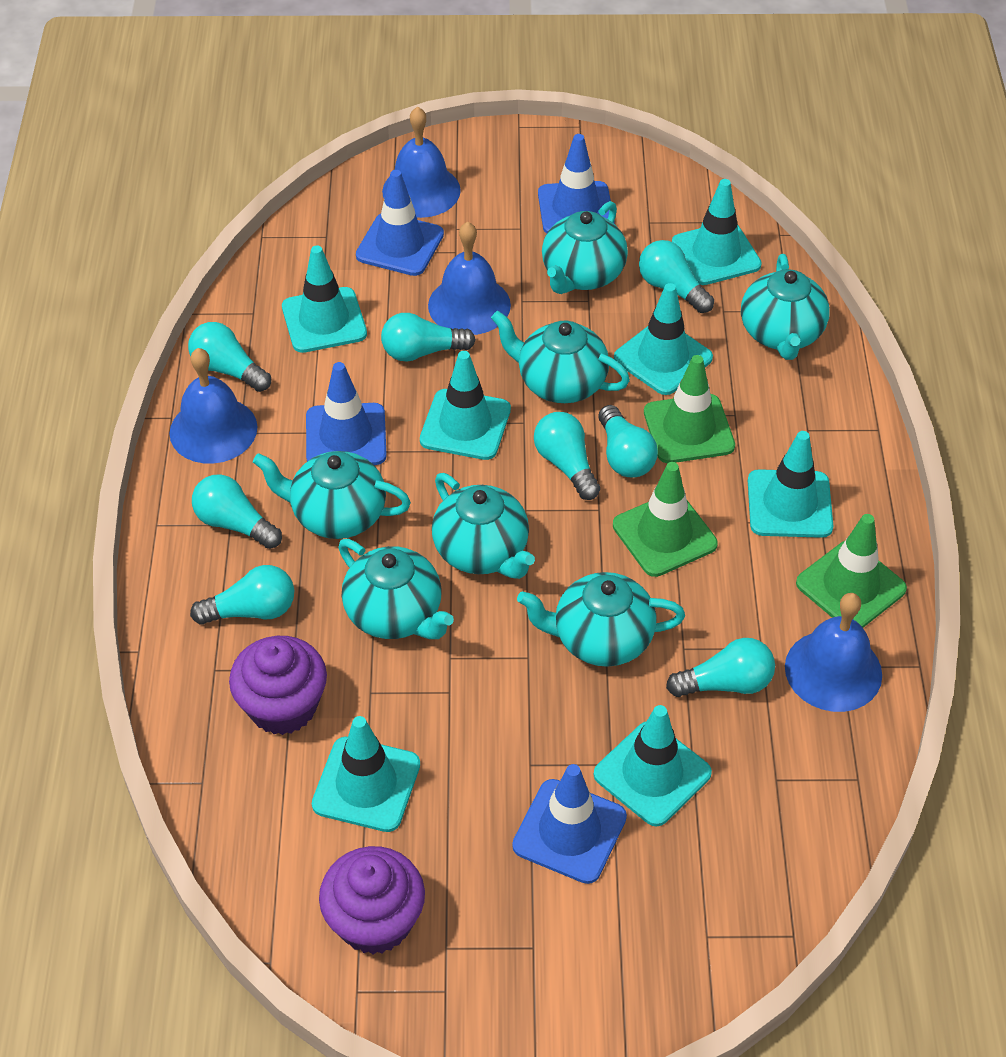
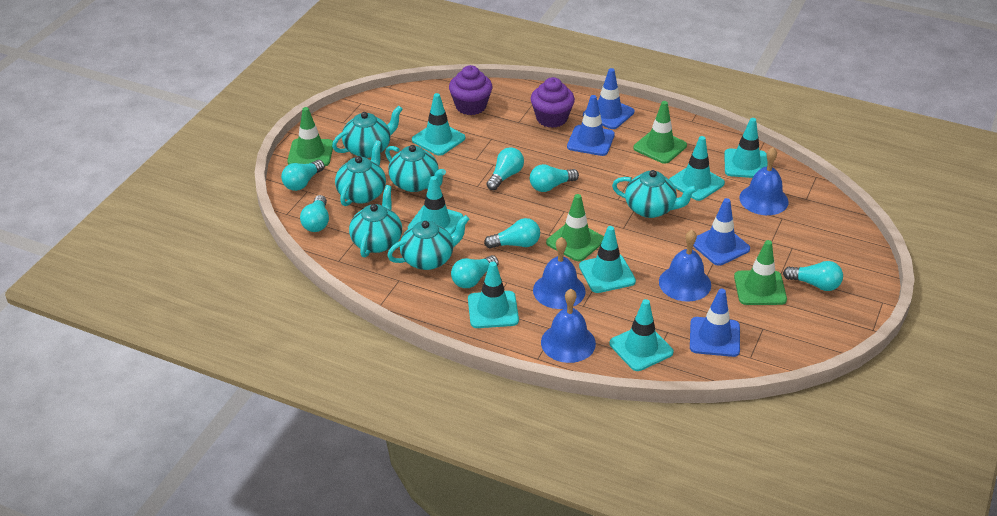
green traffic cone: 3 -> 4
turquoise light bulb: 8 -> 7
turquoise teapot: 7 -> 6

